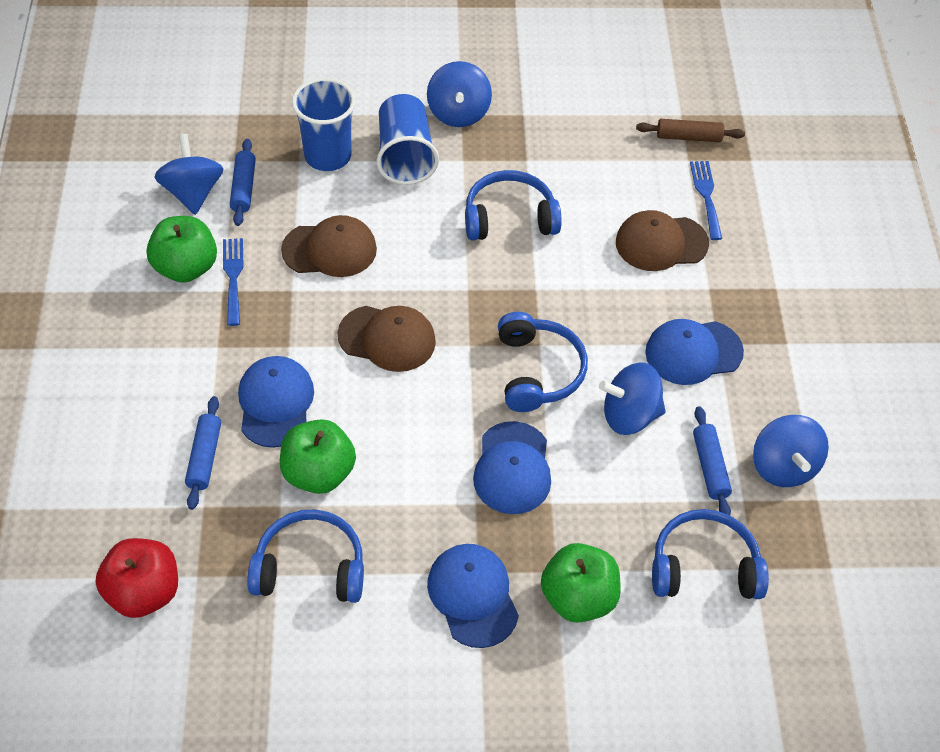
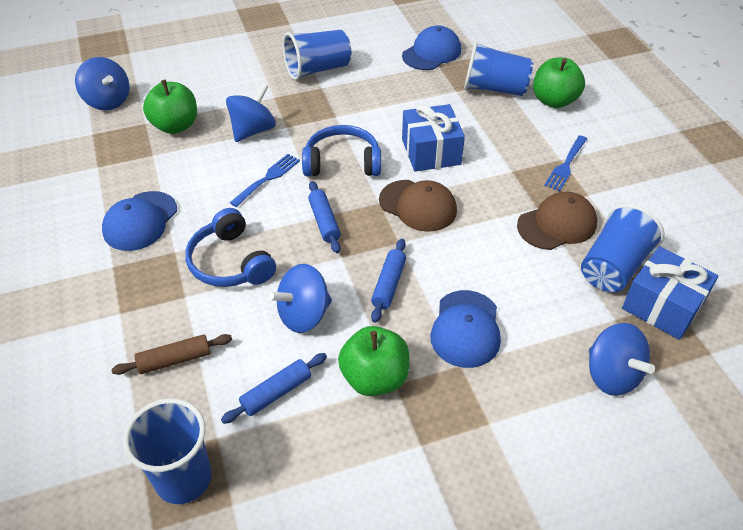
blue cap: 4 -> 3
blue cup: 2 -> 4
blue gift: 0 -> 2
blue headphones: 4 -> 2
brown cap: 3 -> 2
red apple: 1 -> 0

